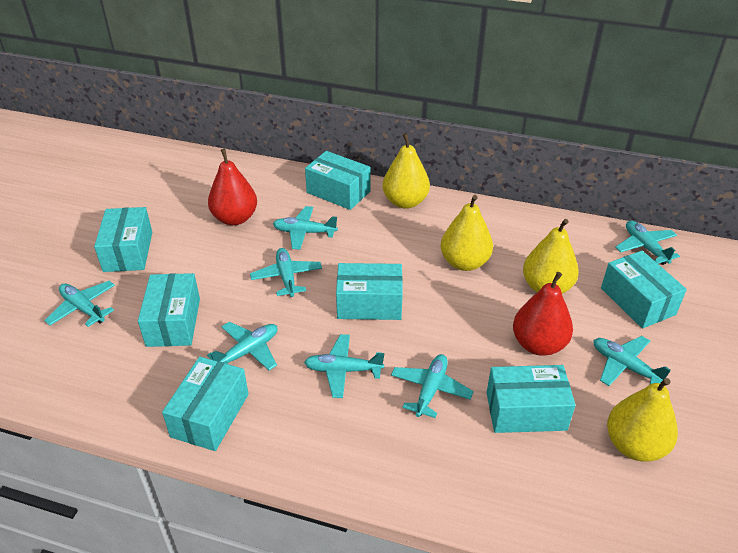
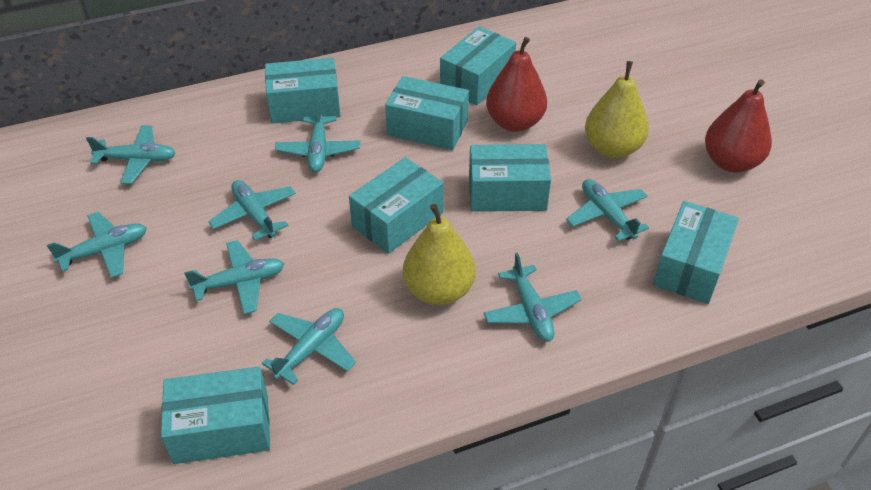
yellow pear: 4 -> 2

